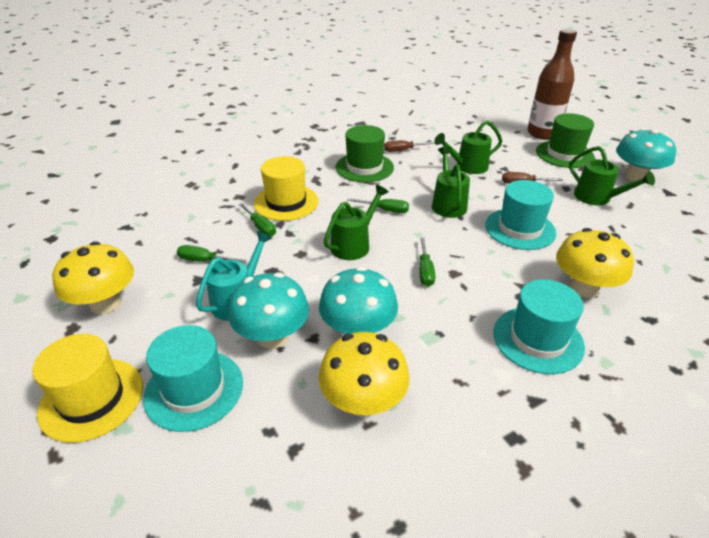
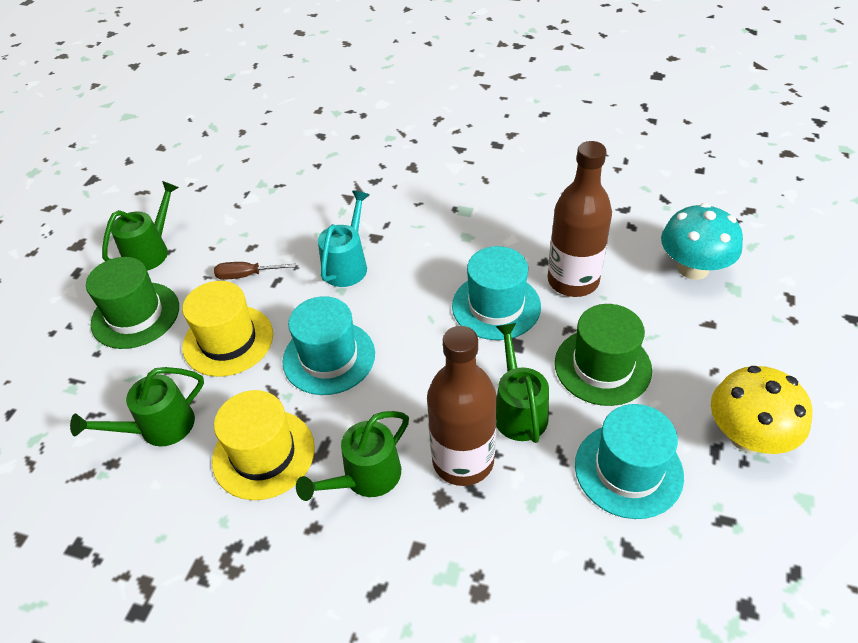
brown bottle: 1 -> 2
brown screwdriver: 2 -> 1
green screwdriver: 4 -> 0
turquoise mushroom: 3 -> 1
yellow mushroom: 3 -> 1

